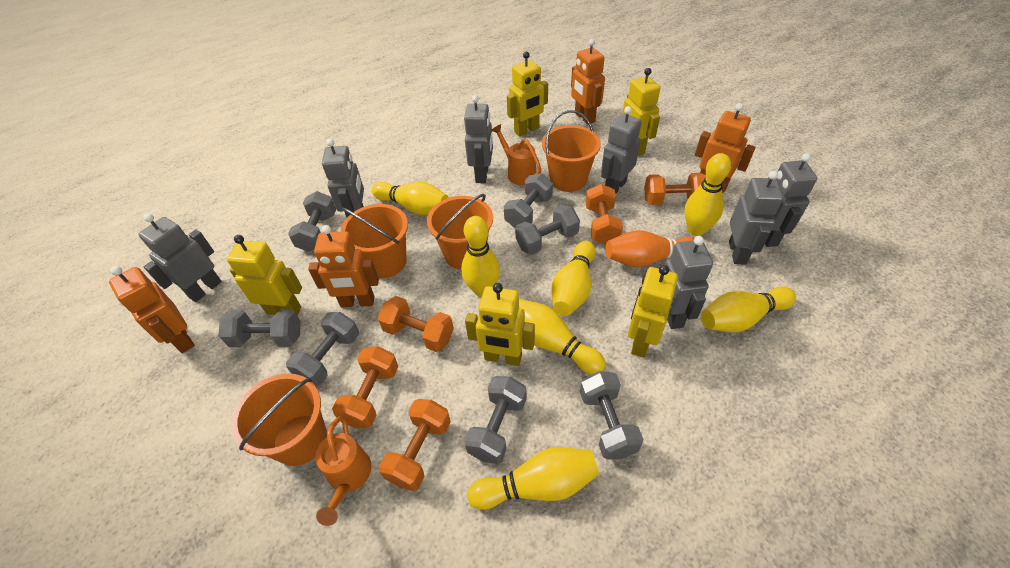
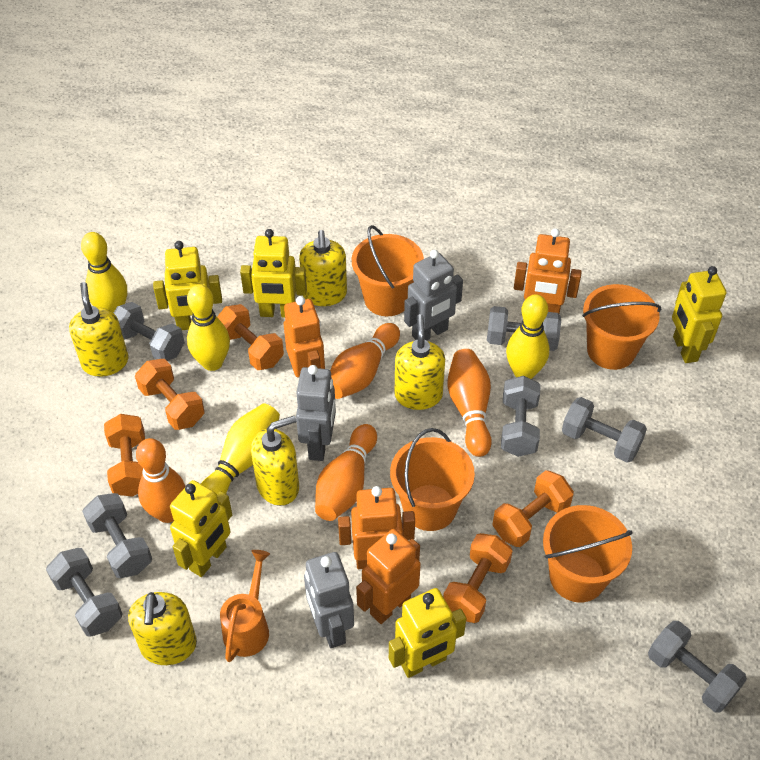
grey robot: 7 -> 3
orange bowling pin: 1 -> 4
orange watering can: 2 -> 1
yellow bowling pin: 7 -> 4
yellow soap dispenser: 0 -> 5

